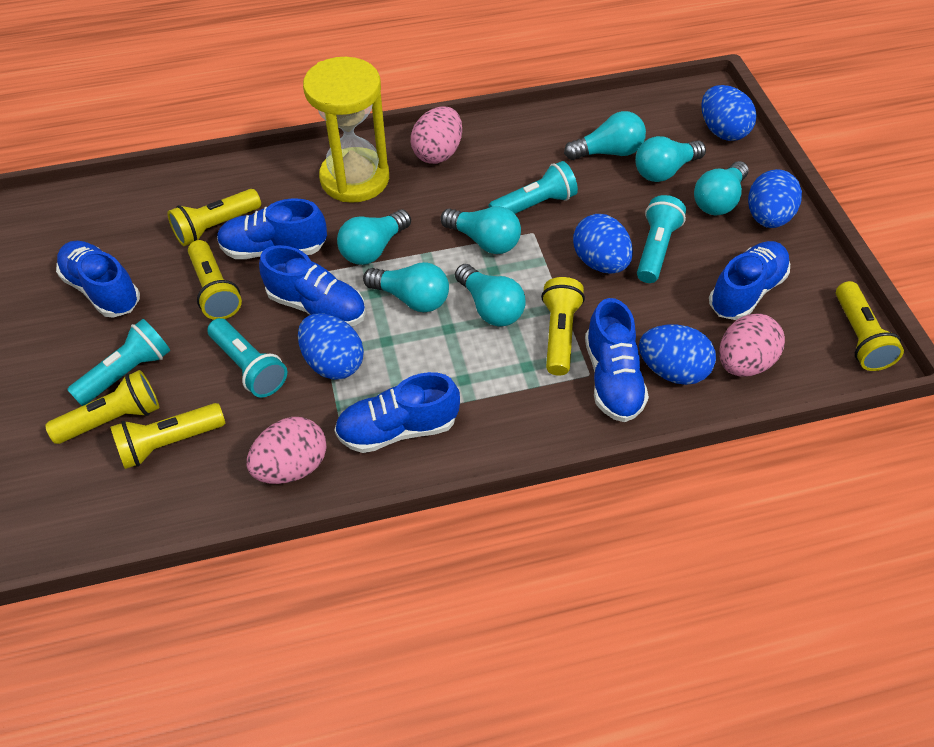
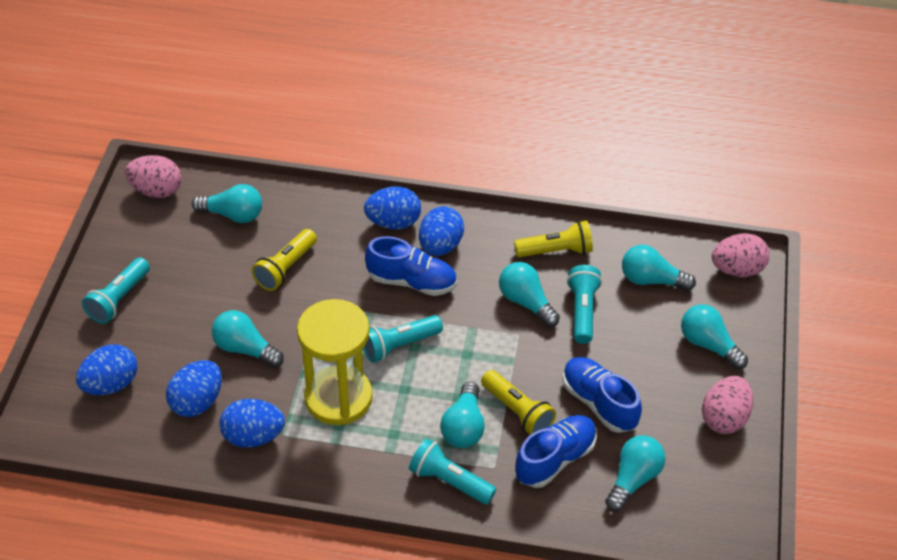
blue shoe: 6 -> 3
yellow flashlight: 6 -> 3

